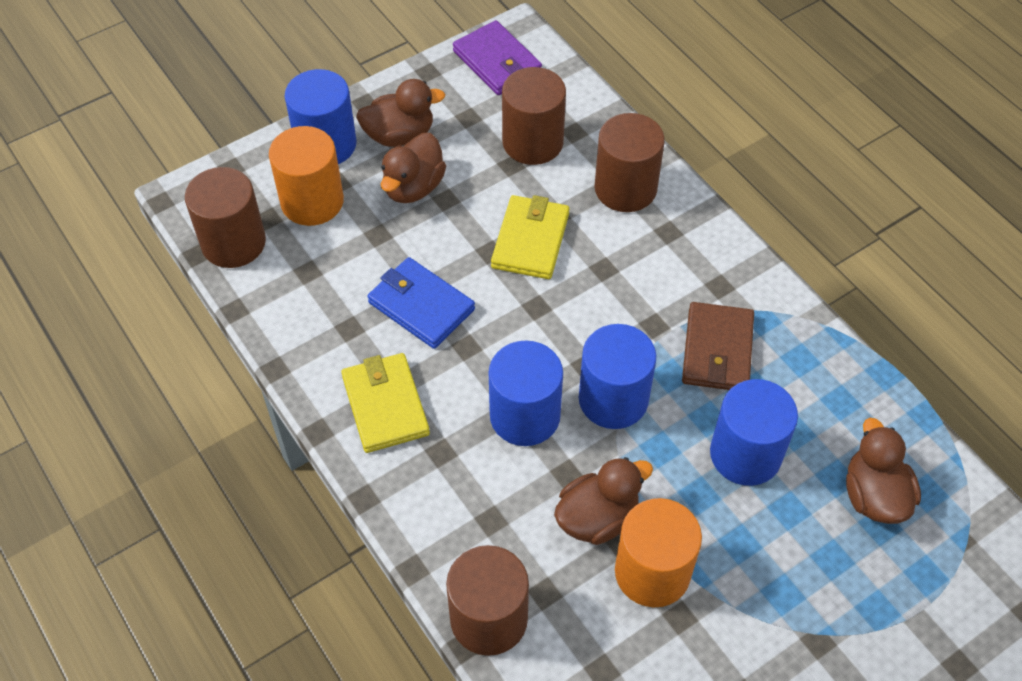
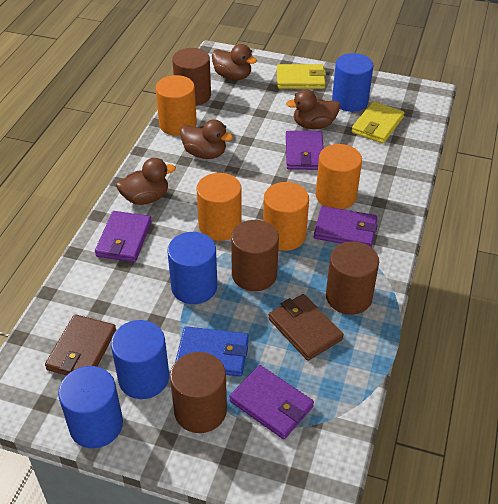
brown wallet: 1 -> 2
orange cylinder: 2 -> 4
purple wallet: 1 -> 4

